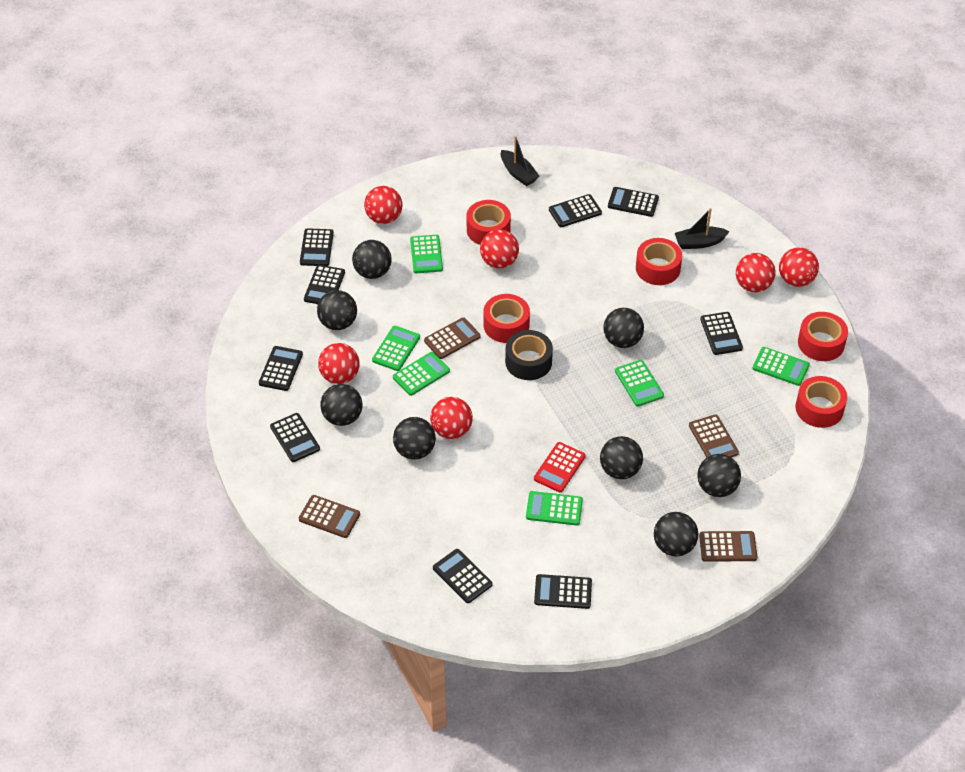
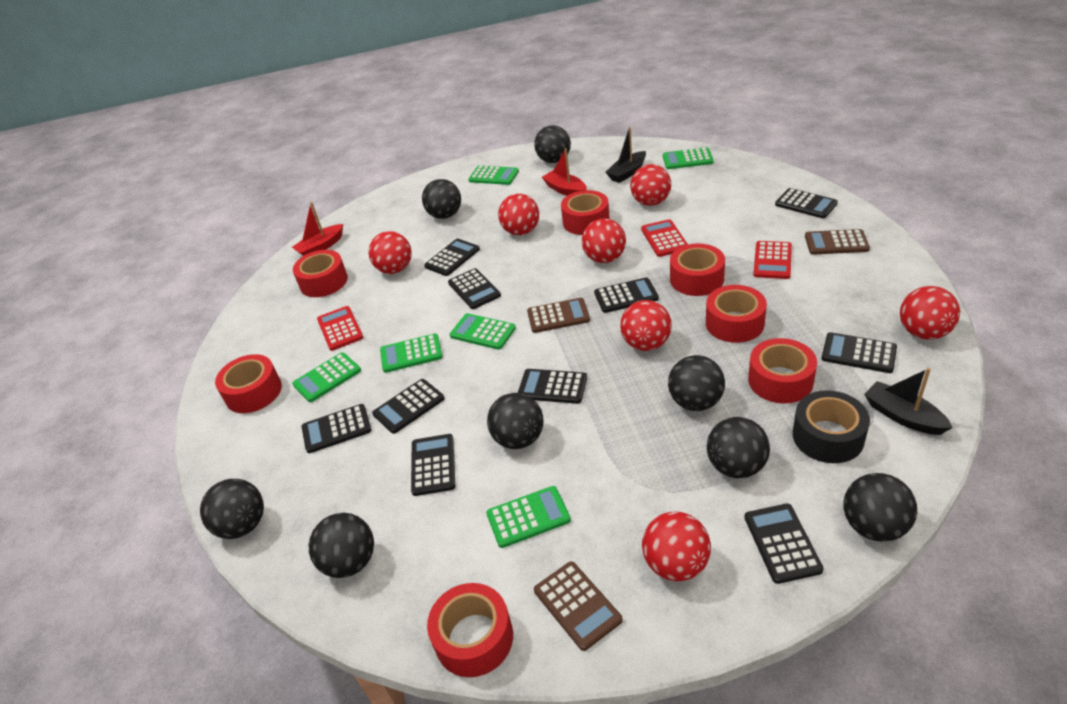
black calculator: 9 -> 10
brown calculator: 4 -> 3
red ball: 6 -> 7
red boat: 0 -> 2
red calculator: 1 -> 3
red tape: 5 -> 7

